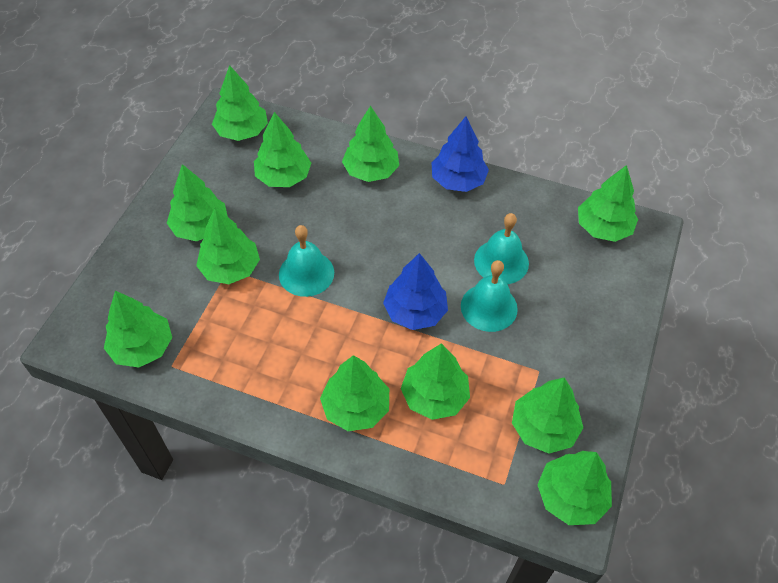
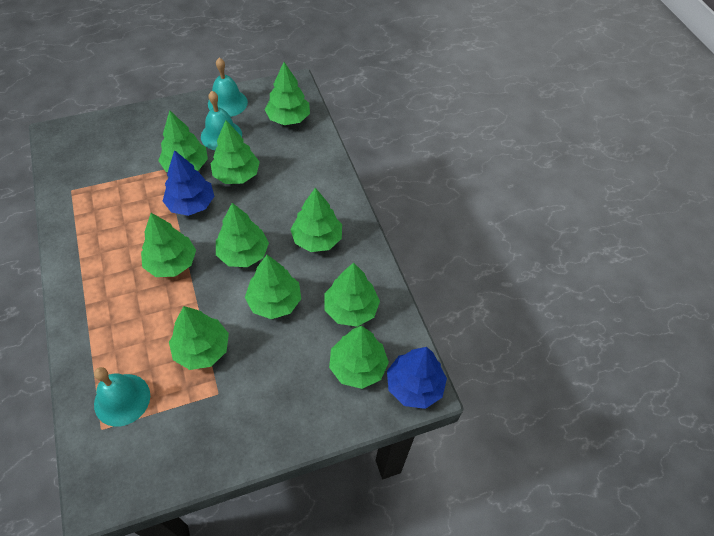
green tree: 11 -> 10

